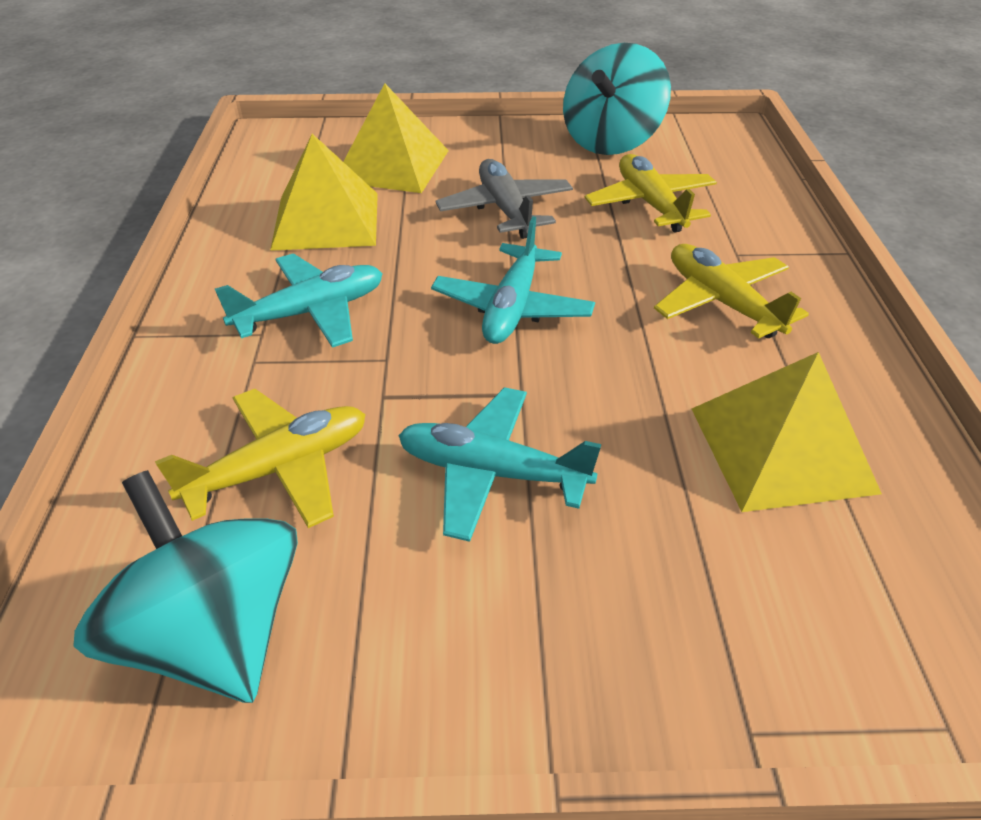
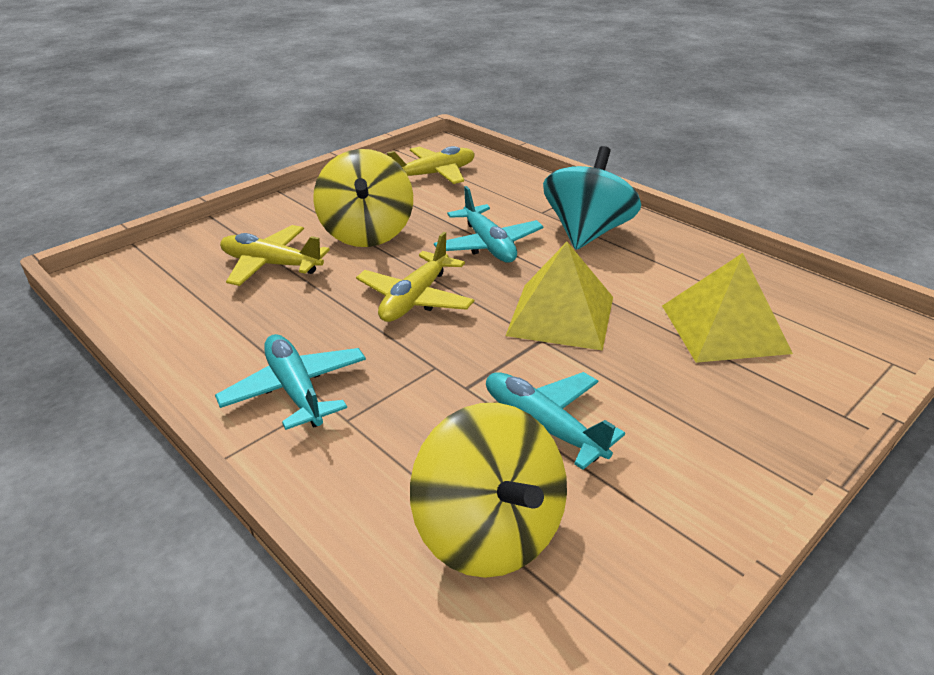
grey plane: 1 -> 0
turquoise spinning top: 2 -> 1
yellow pyramid: 3 -> 2
yellow spinning top: 0 -> 2

